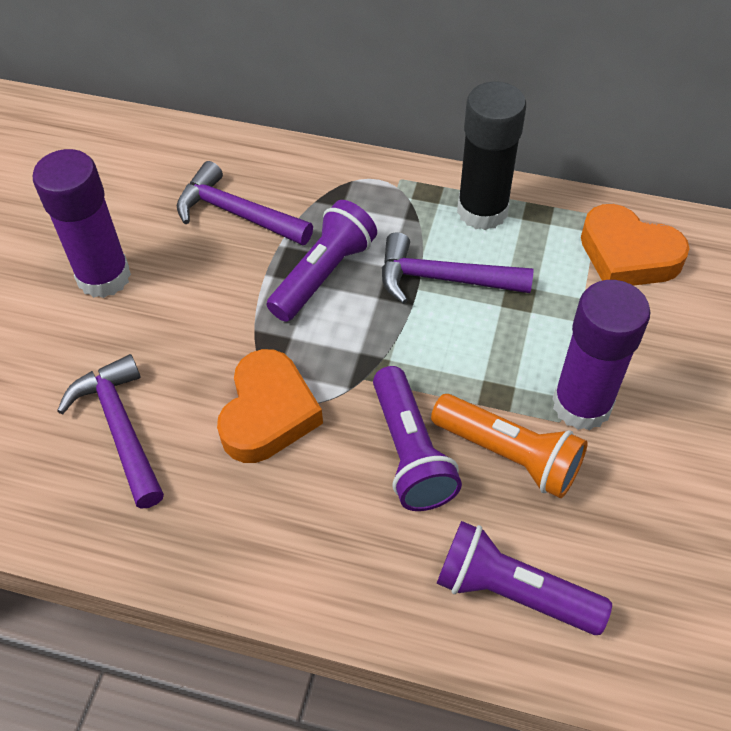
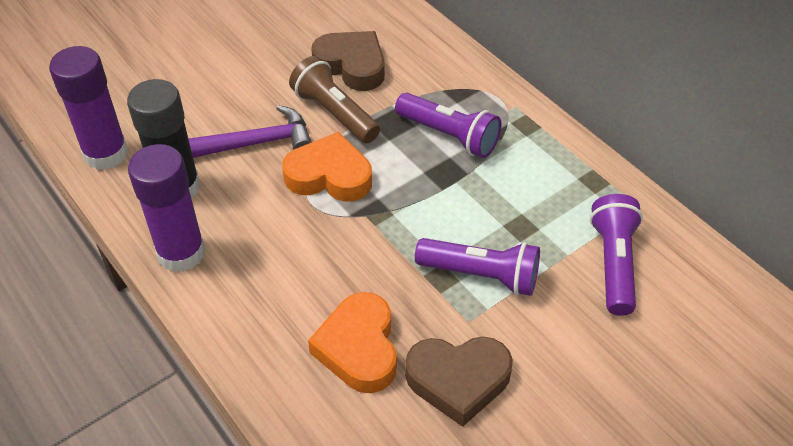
brown flashlight: 0 -> 1
brown heart: 0 -> 2
orange flashlight: 1 -> 0
purple hammer: 3 -> 1

